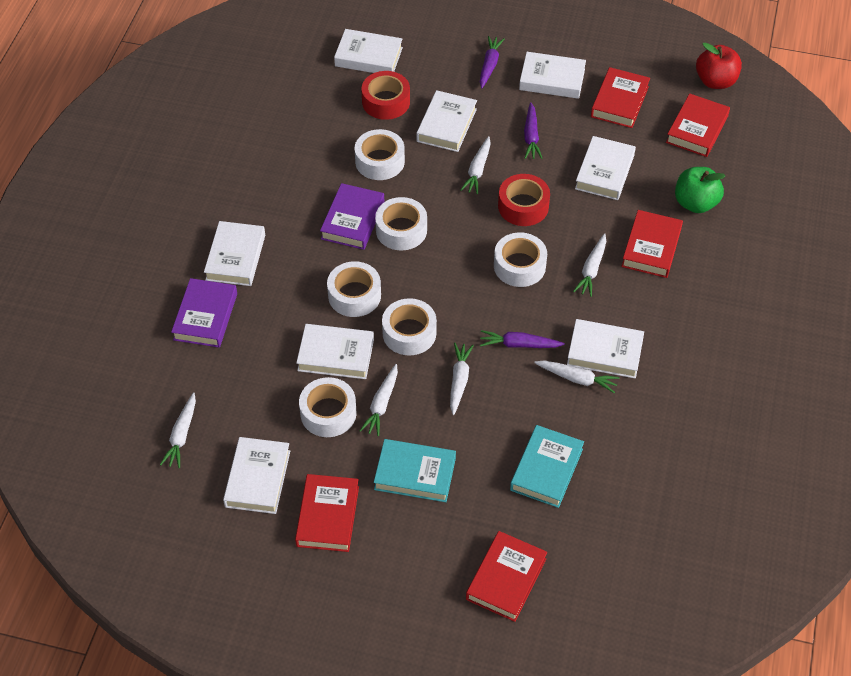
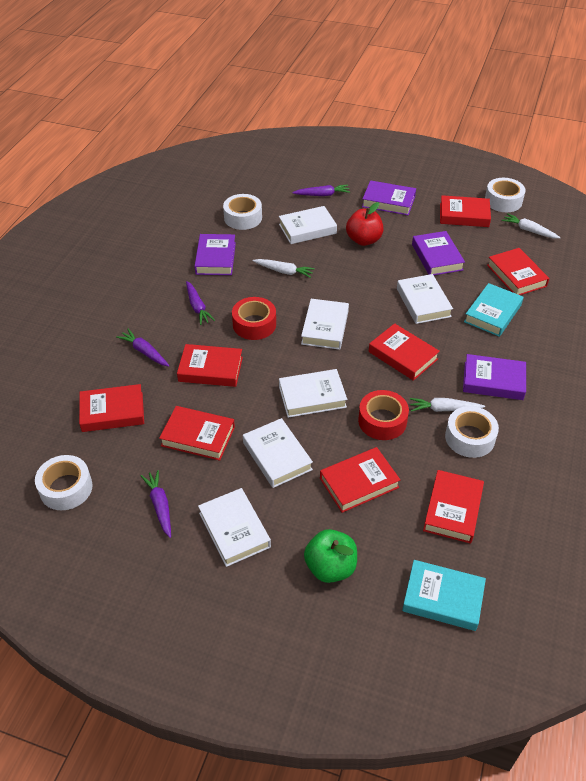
purple book: 2 -> 4
purple carrot: 3 -> 4
red book: 5 -> 8
white book: 8 -> 6
white carrot: 6 -> 3
white tape: 6 -> 4

